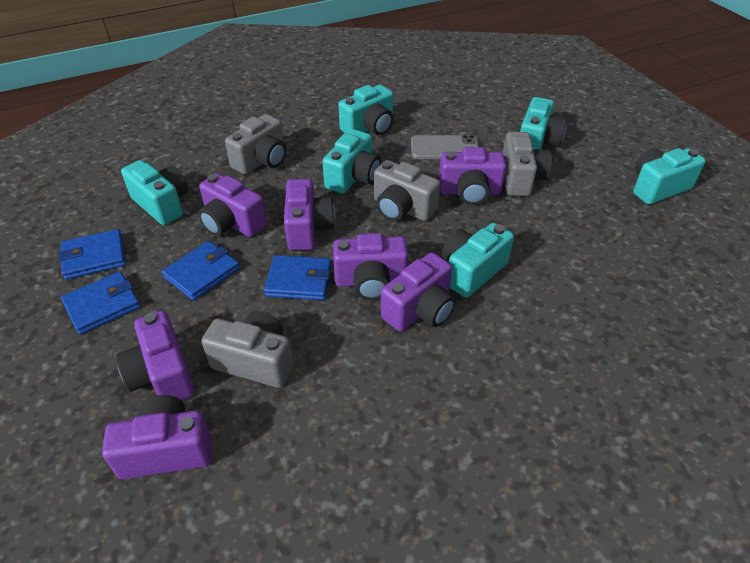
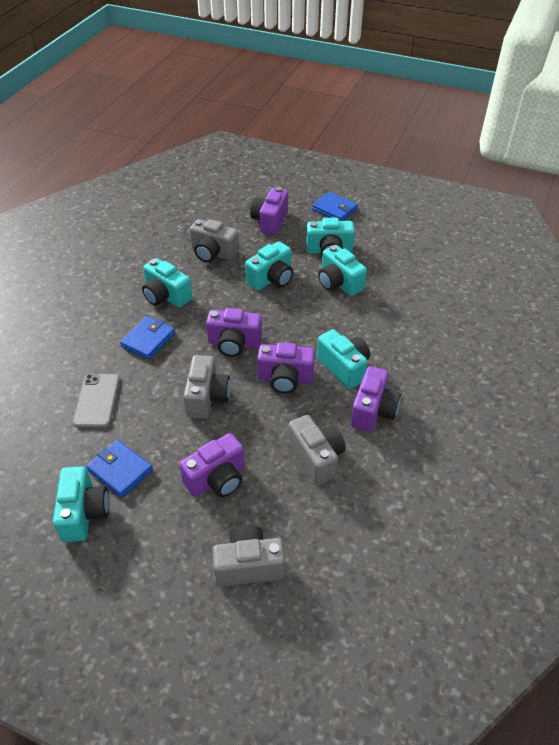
blue wallet: 4 -> 3
purple camera: 7 -> 5

